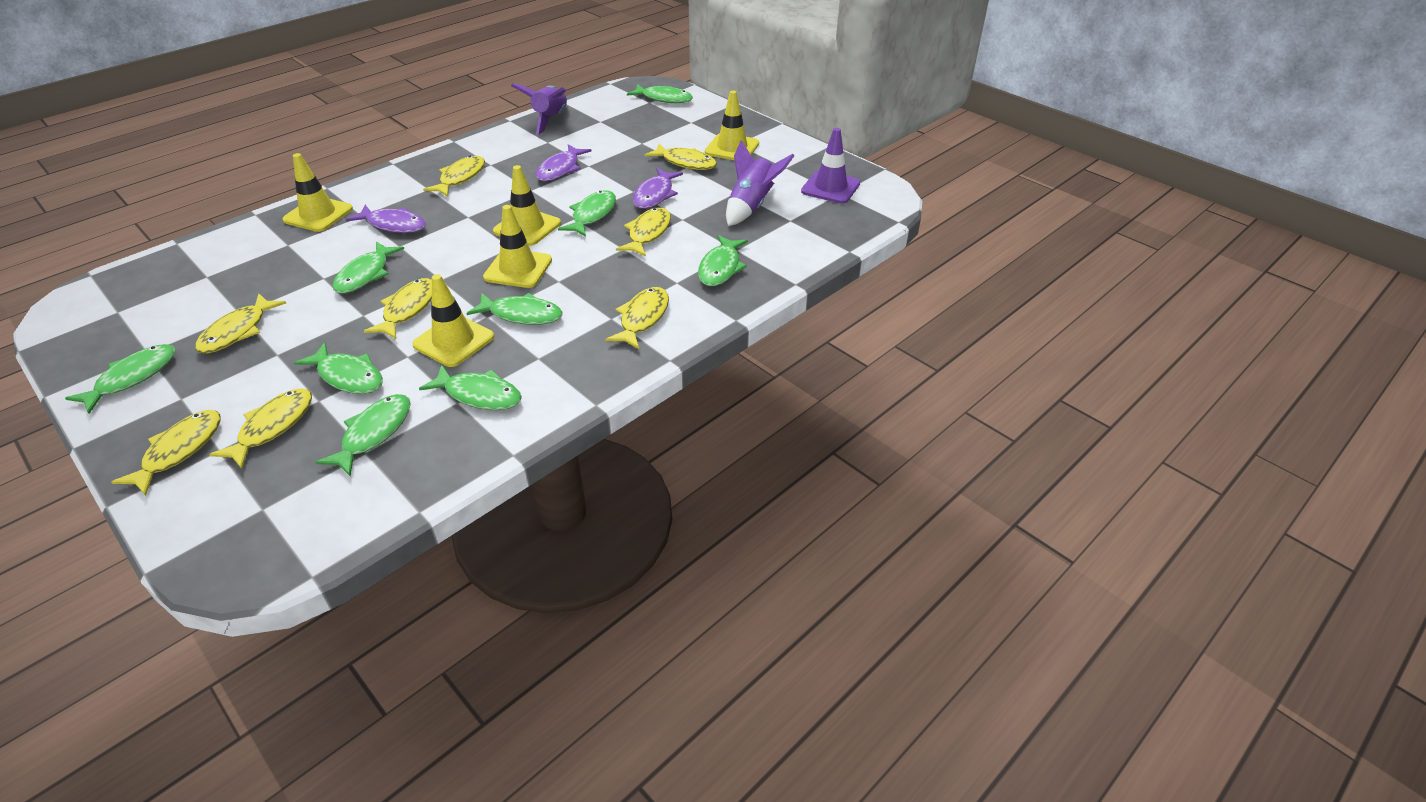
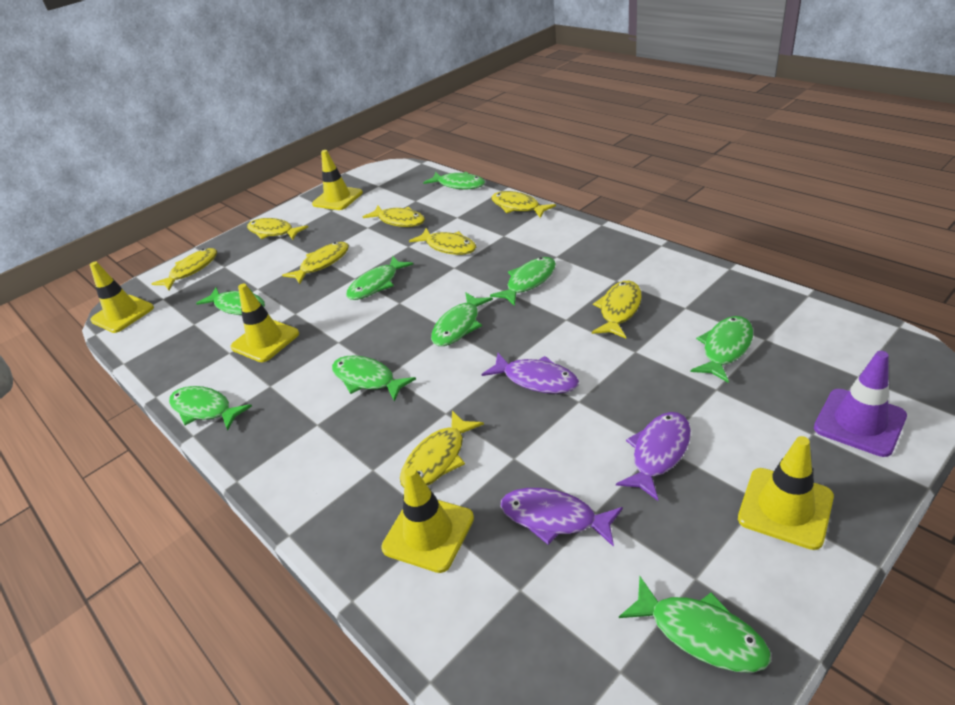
purple rocket: 2 -> 0

